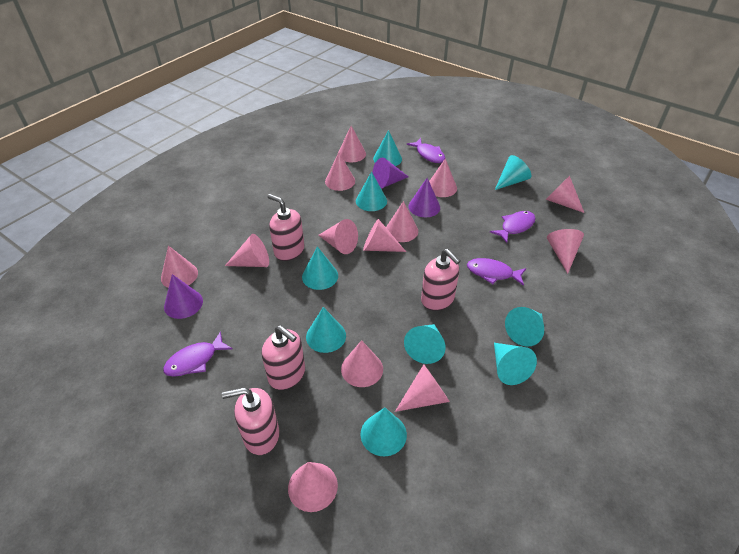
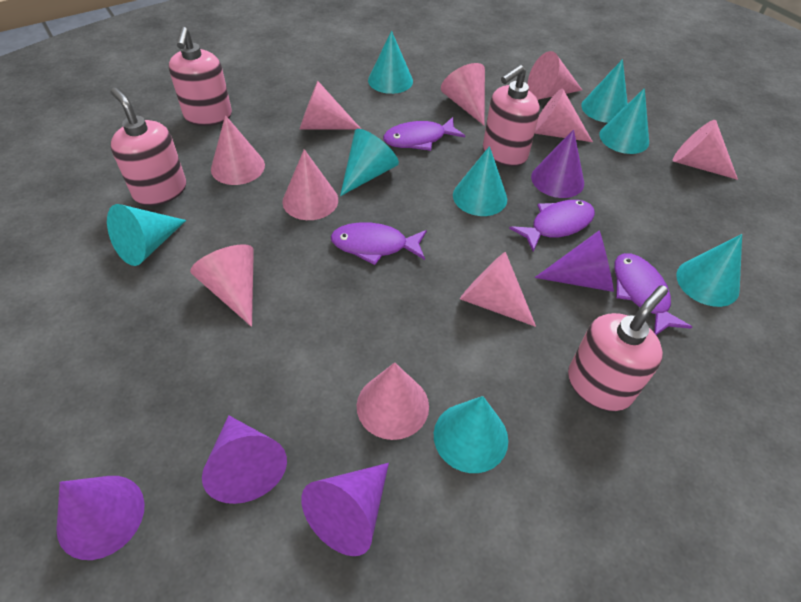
pink cone: 13 -> 10
purple cone: 3 -> 5
turquoise cone: 9 -> 8

